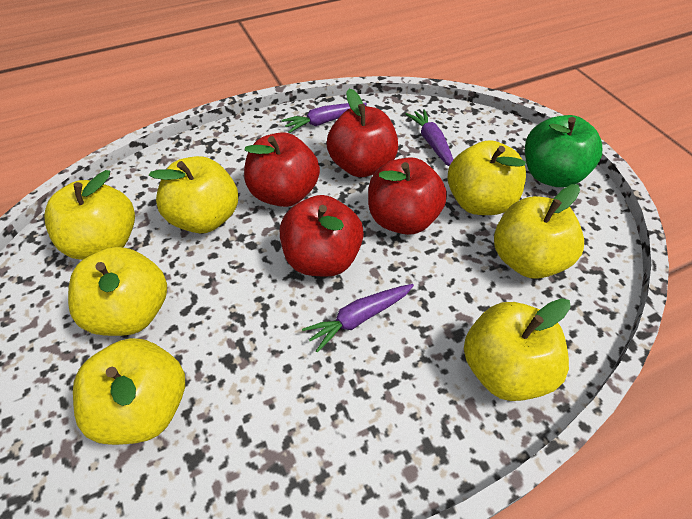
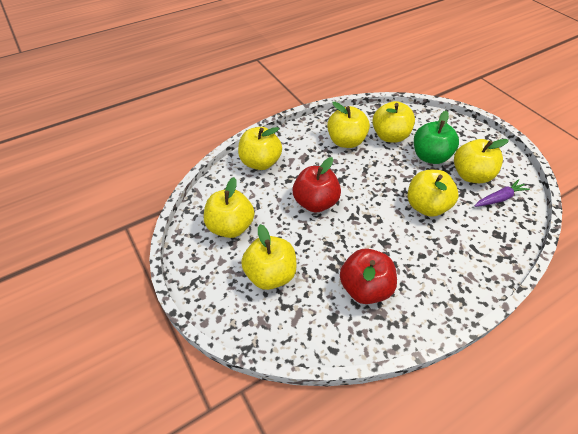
purple carrot: 3 -> 1
red apple: 4 -> 2

